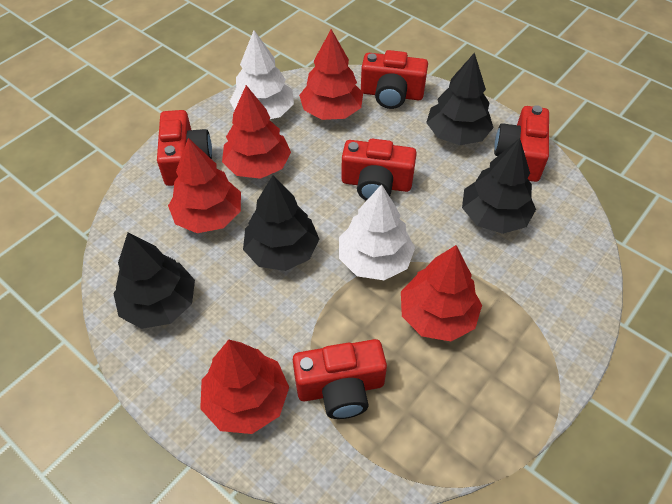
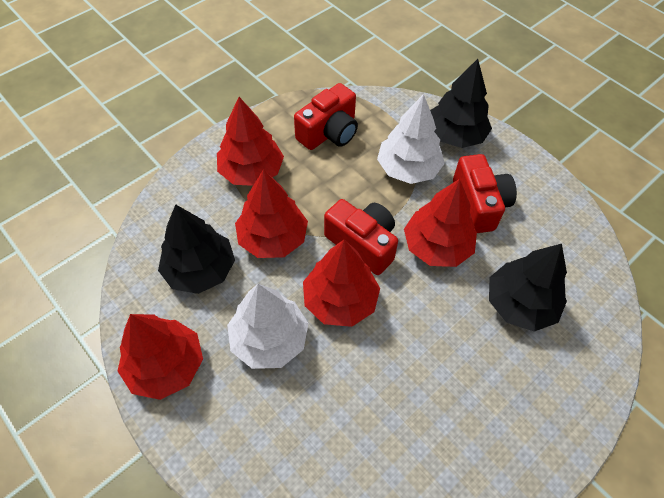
black tree: 4 -> 3
red camera: 5 -> 3

